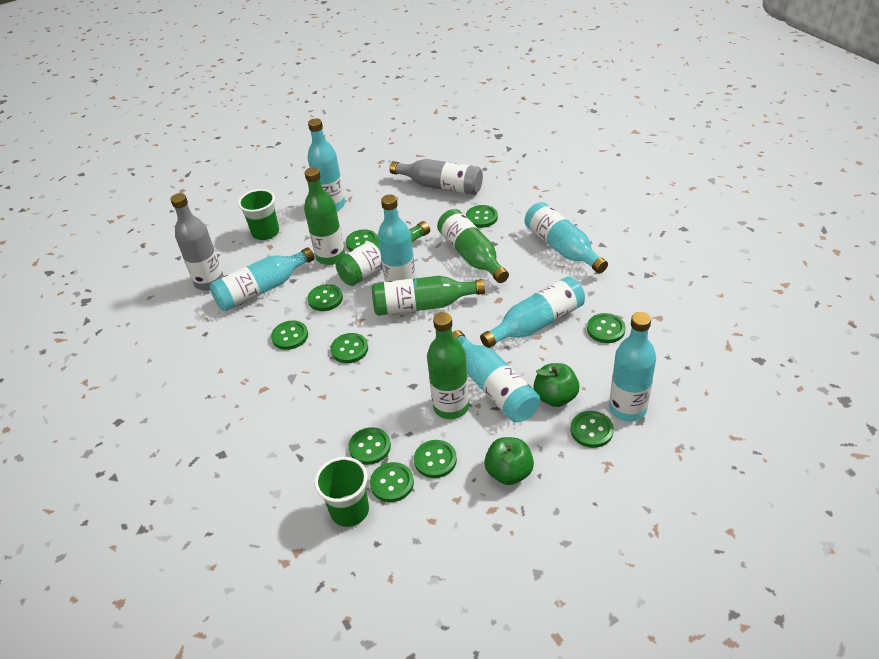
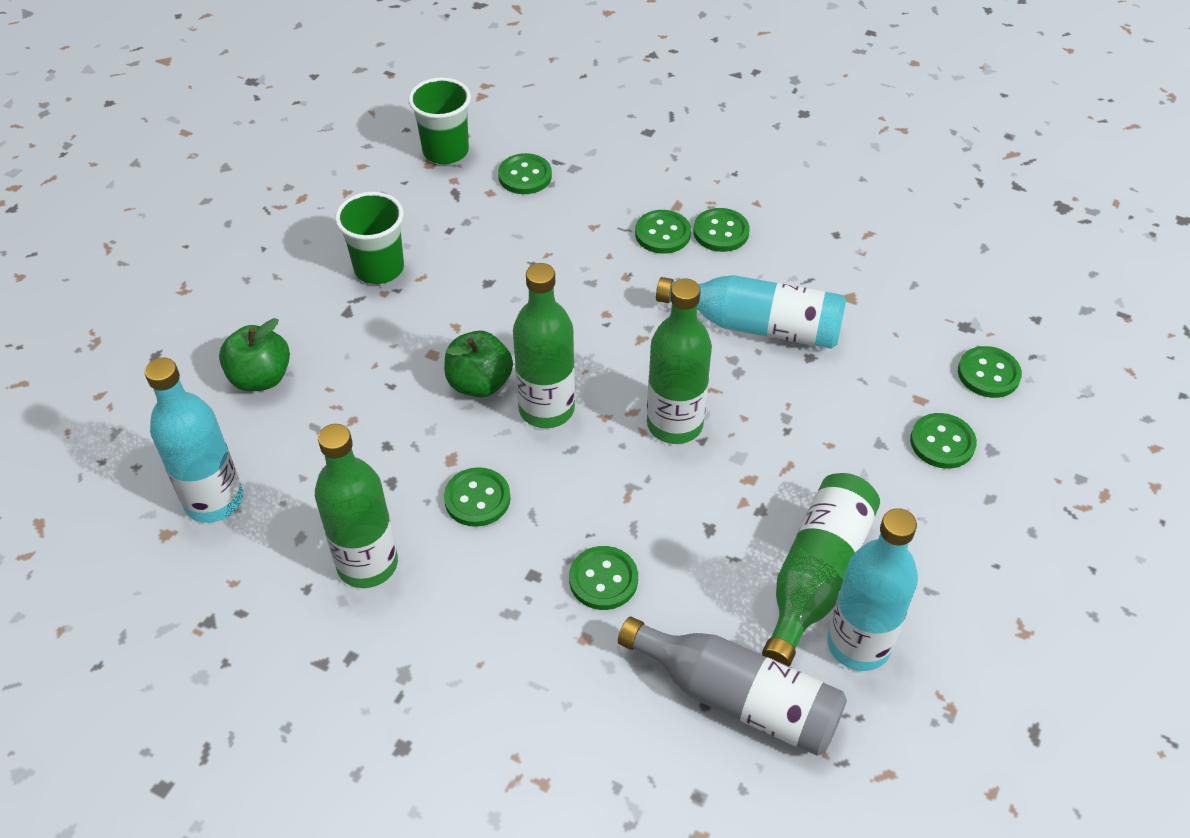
green bottle: 5 -> 4
green button: 10 -> 7
grey bottle: 2 -> 1
turquoise bottle: 7 -> 3

